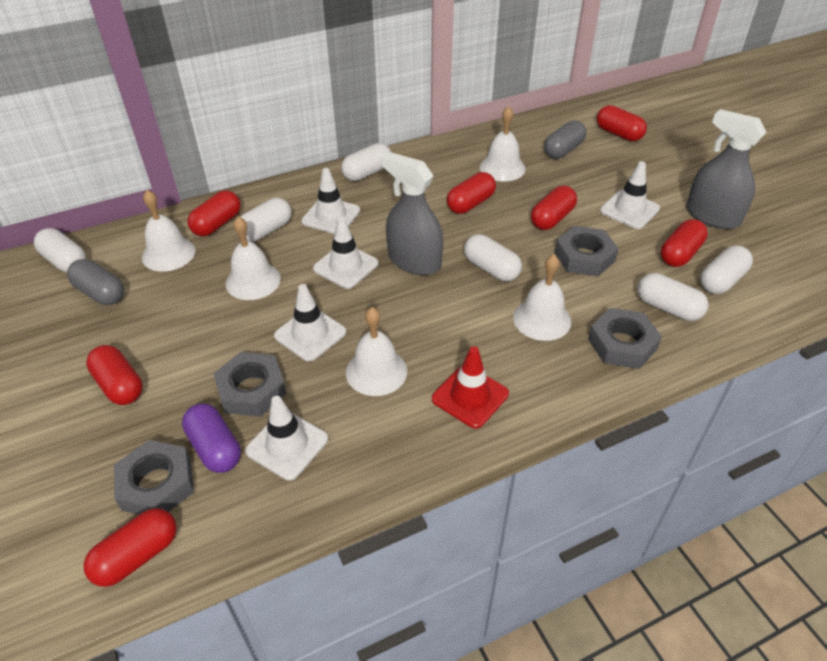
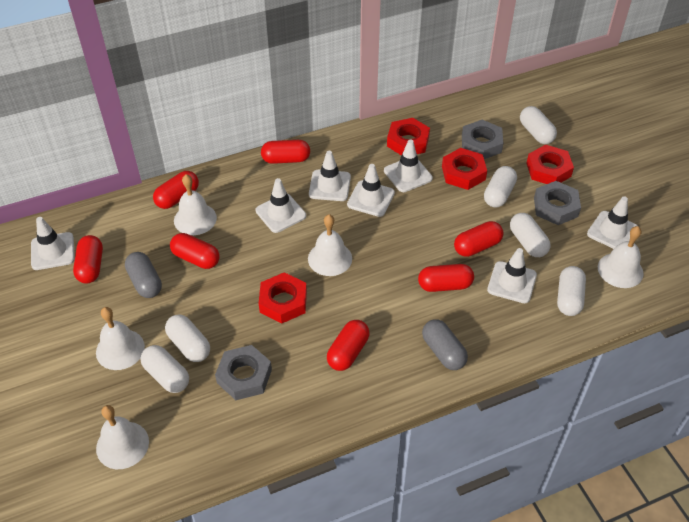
grey nut: 4 -> 3
grey spray bottle: 2 -> 0
purple capsule: 1 -> 0
red nut: 0 -> 4
red traffic cone: 1 -> 0
white traffic cone: 5 -> 7

